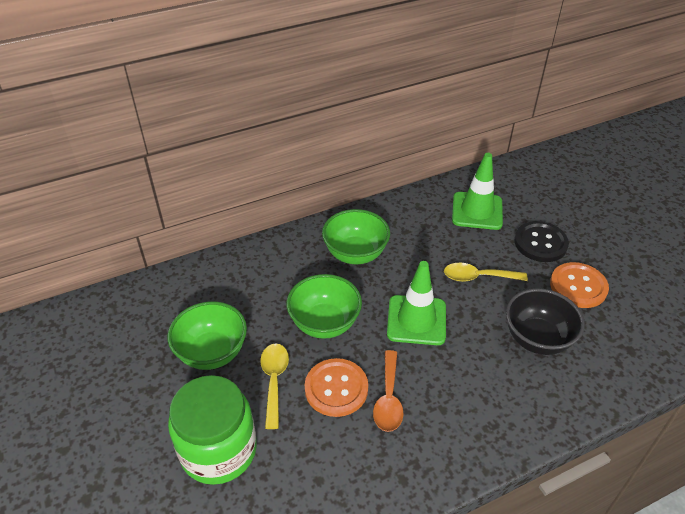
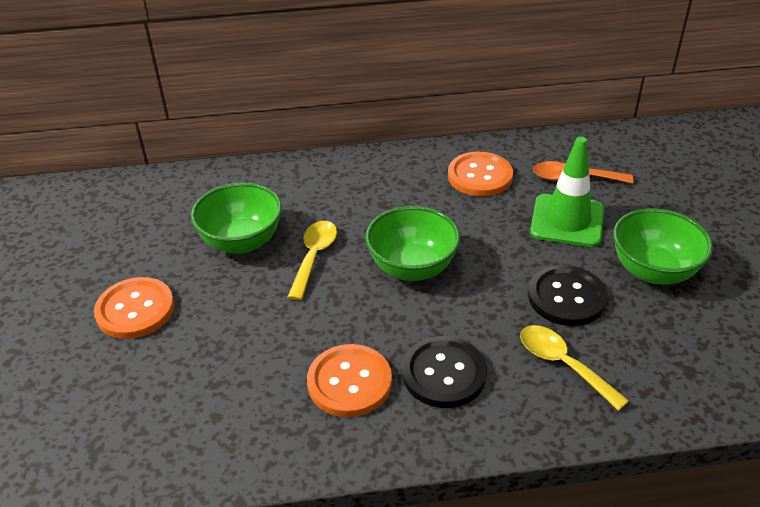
black bowl: 1 -> 0
black button: 1 -> 2
green jar: 1 -> 0
green traffic cone: 2 -> 1
orange button: 2 -> 3

